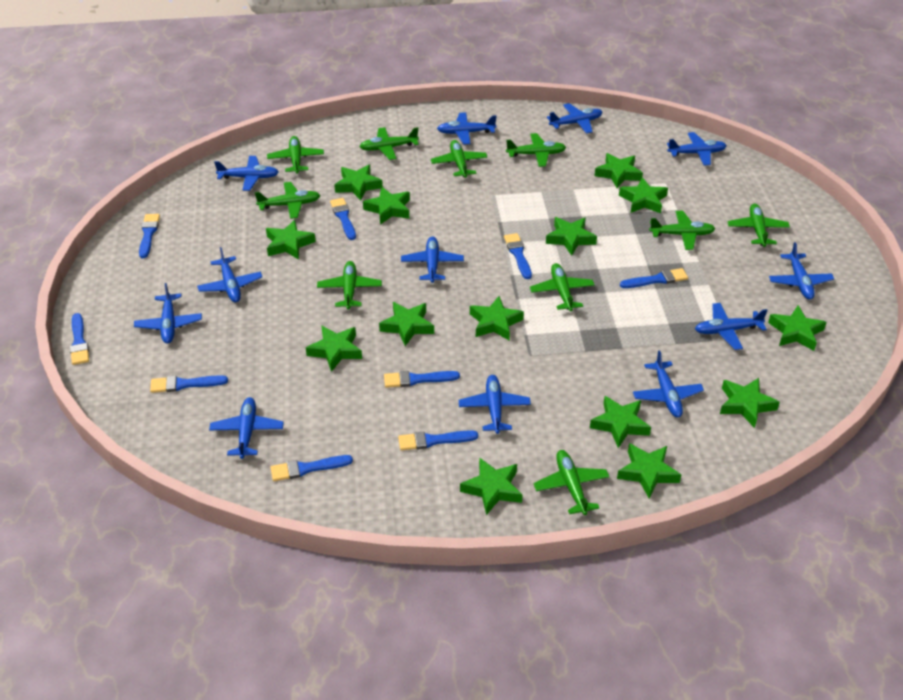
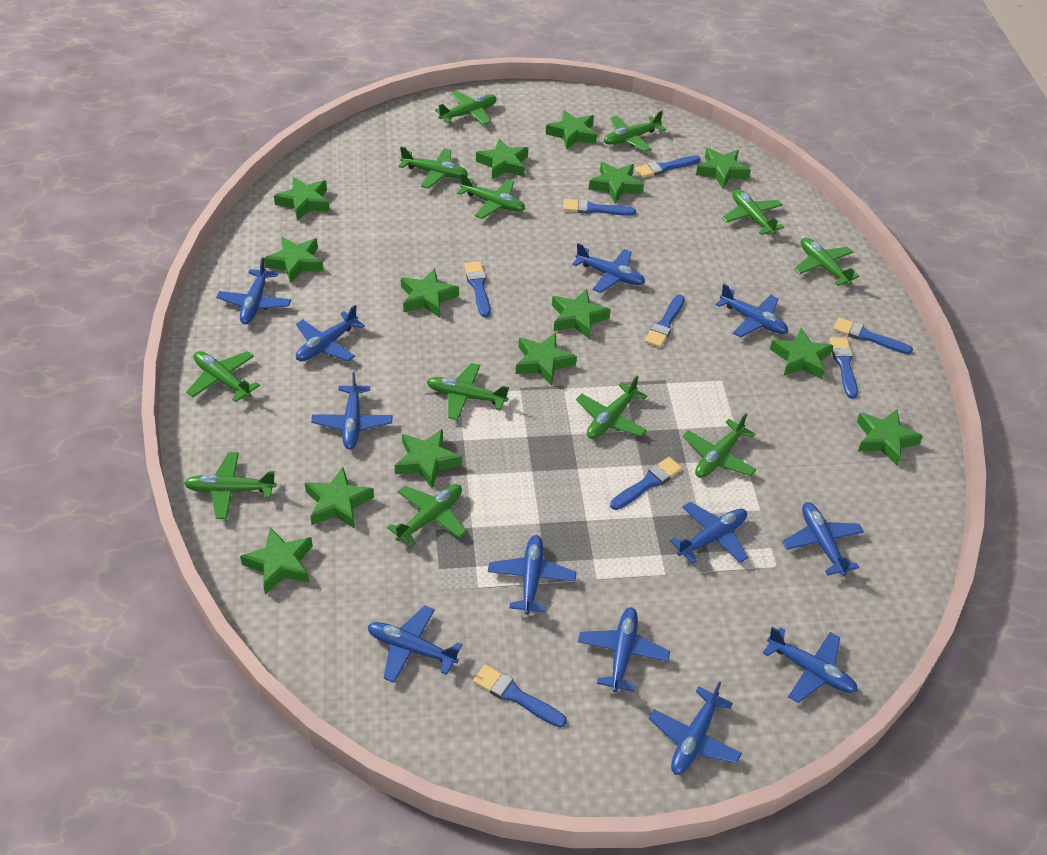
blue brush: 9 -> 8
green plane: 10 -> 12

